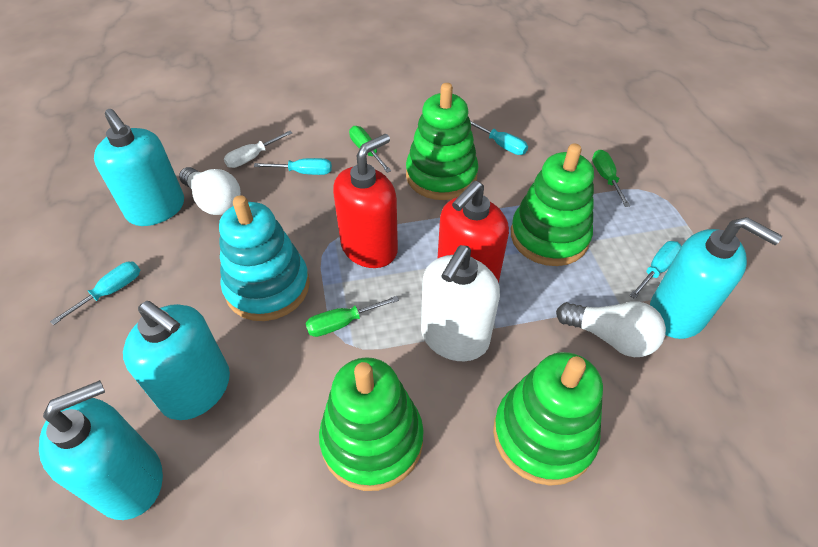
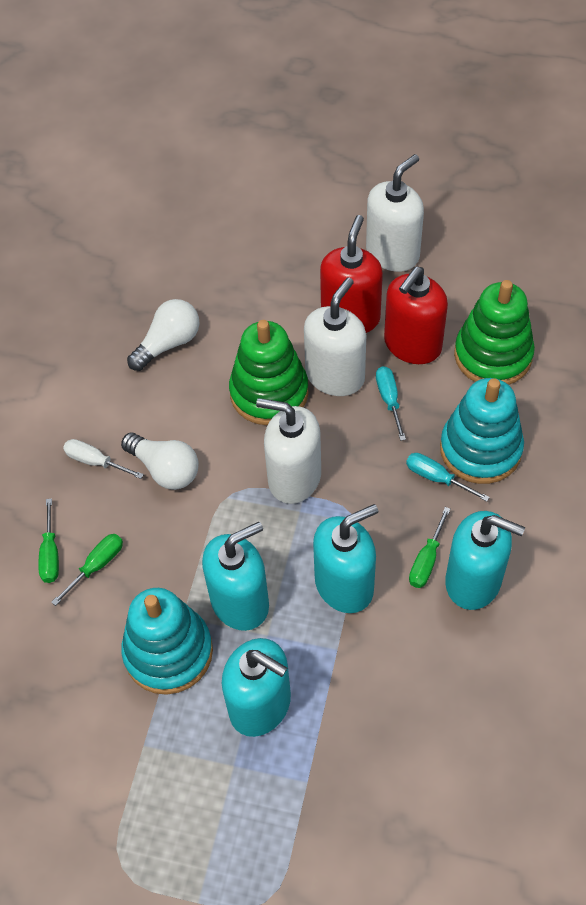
green stacking toy: 4 -> 2
turquoise screwdriver: 4 -> 2
turquoise stacking toy: 1 -> 2
white soap dispenser: 1 -> 3

